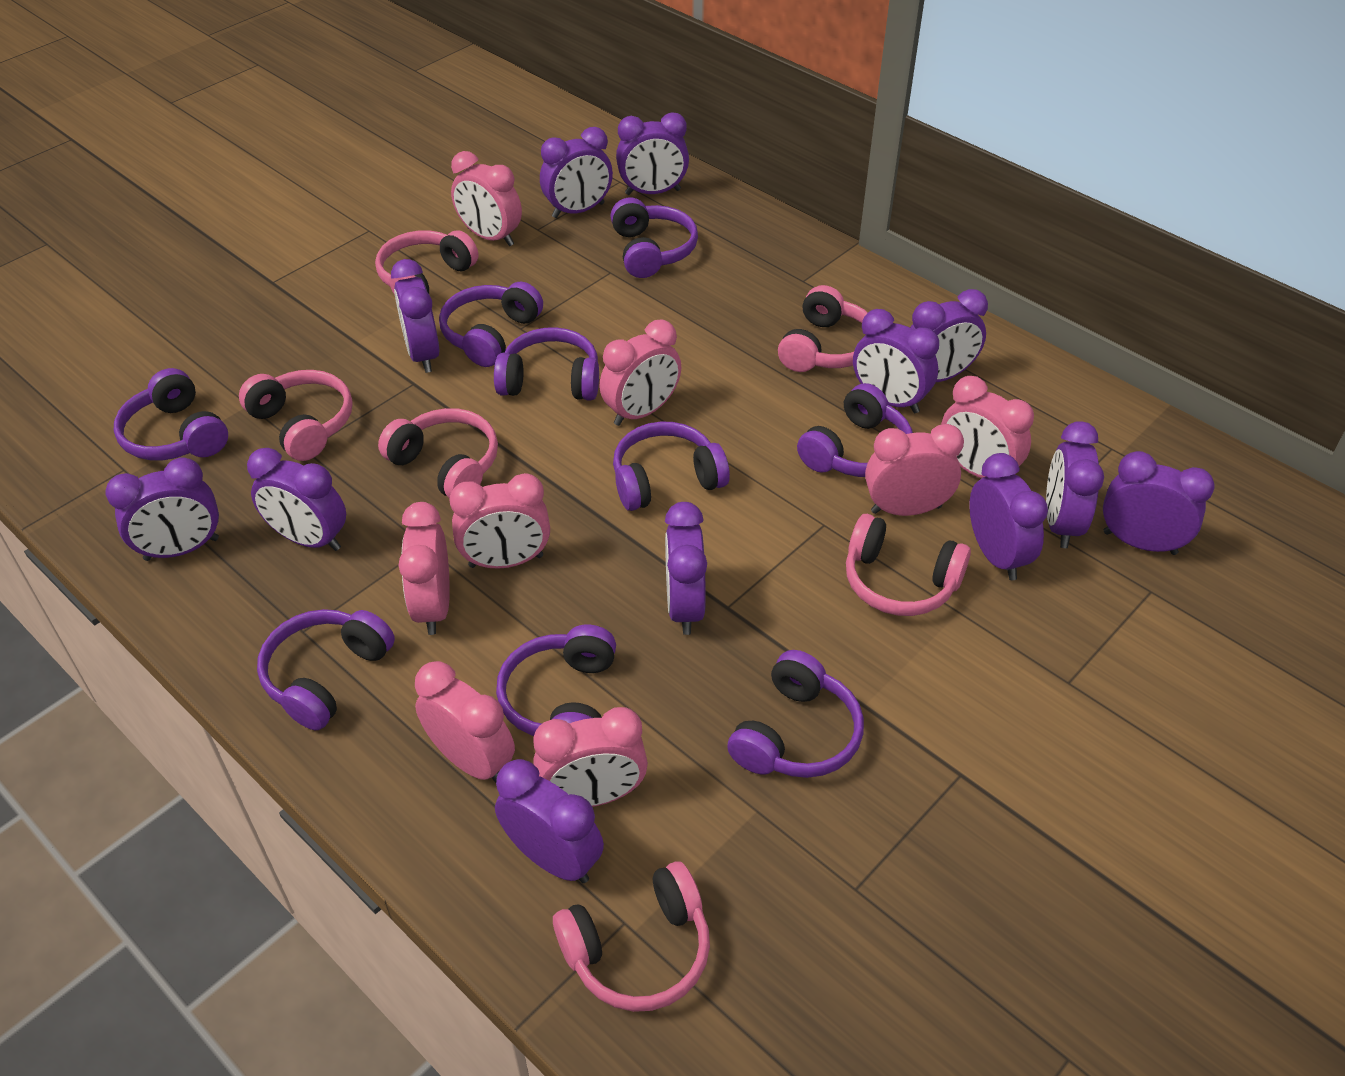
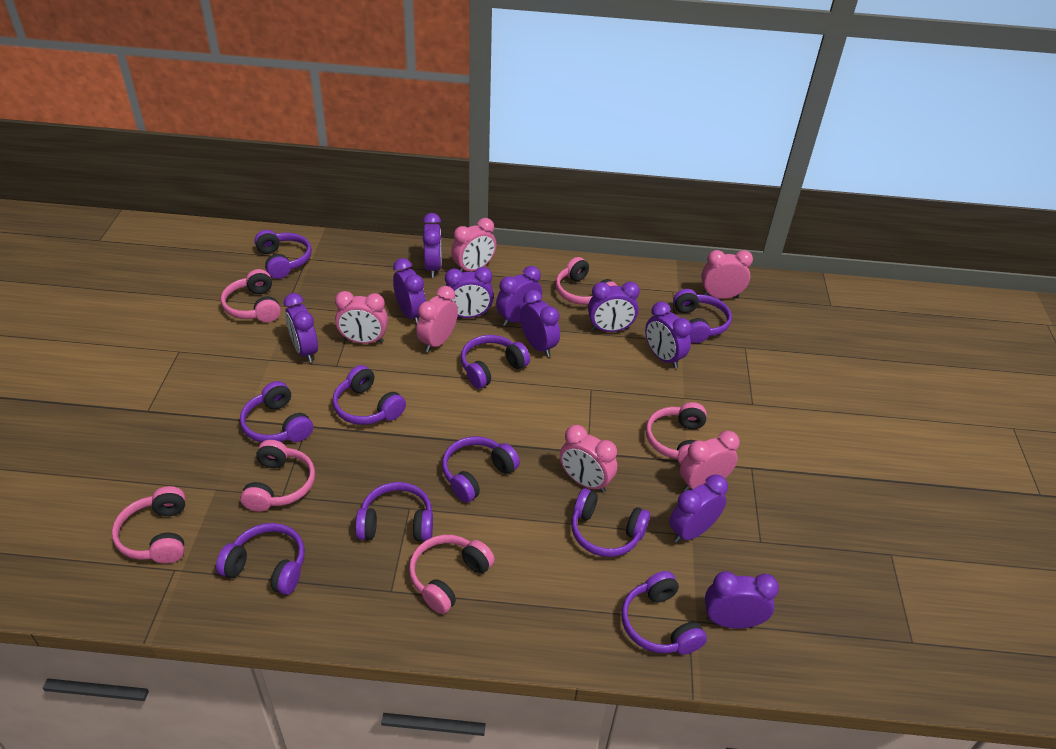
pink clock: 8 -> 6
purple clock: 12 -> 10
purple headphones: 9 -> 10

